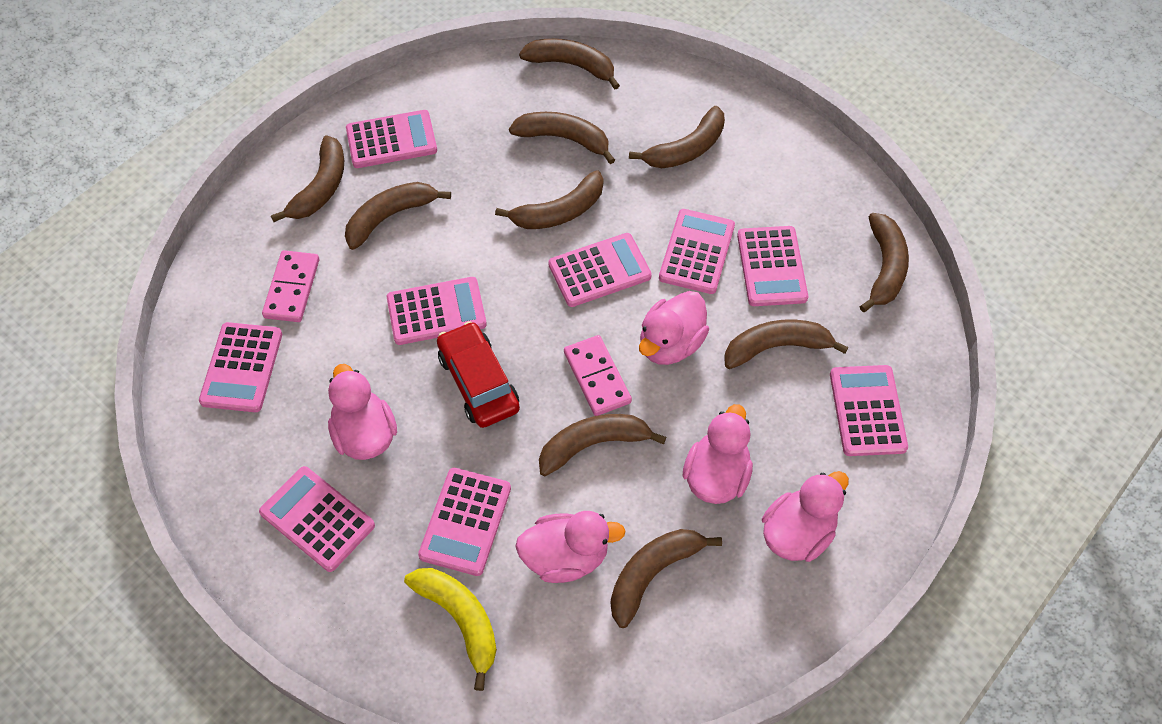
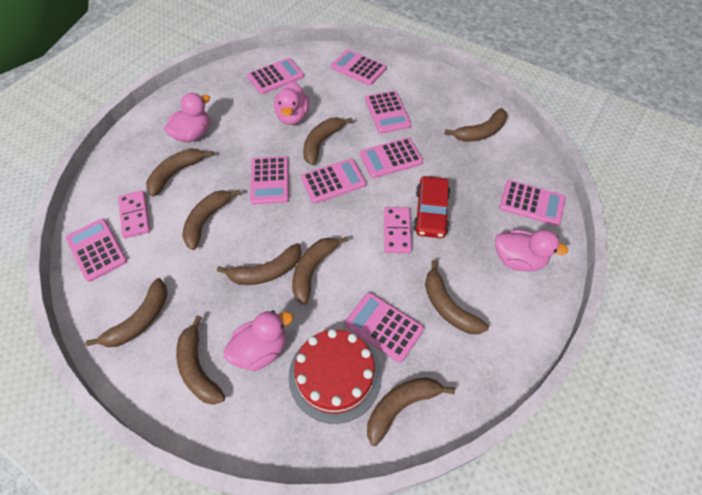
pink duck: 5 -> 4
red cake: 0 -> 1
yellow banana: 1 -> 0

